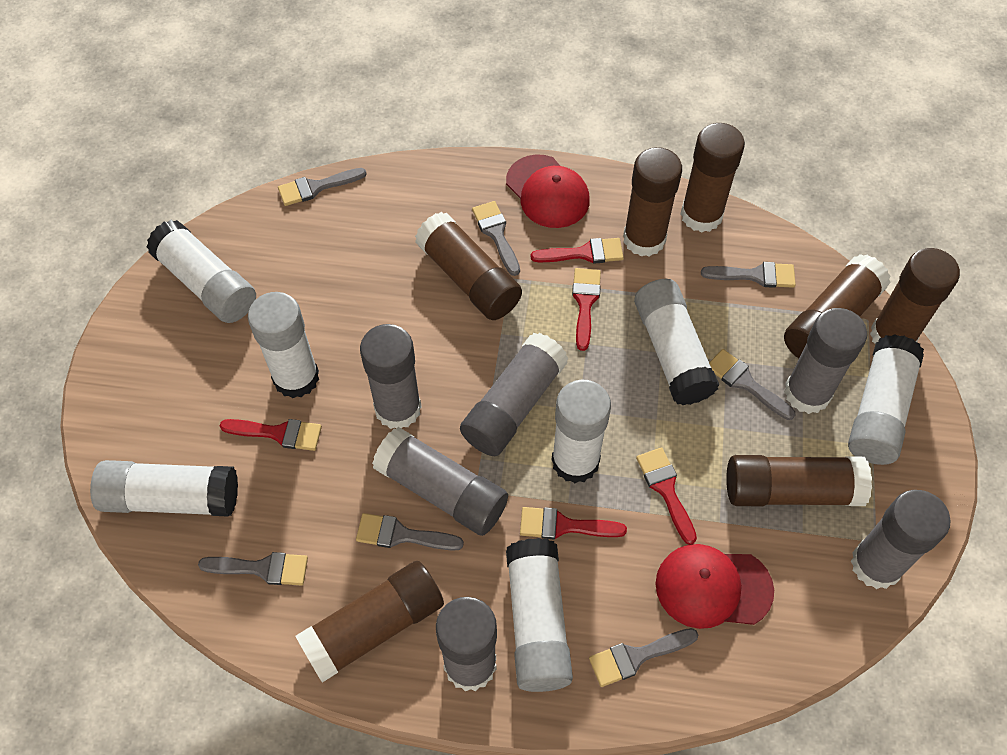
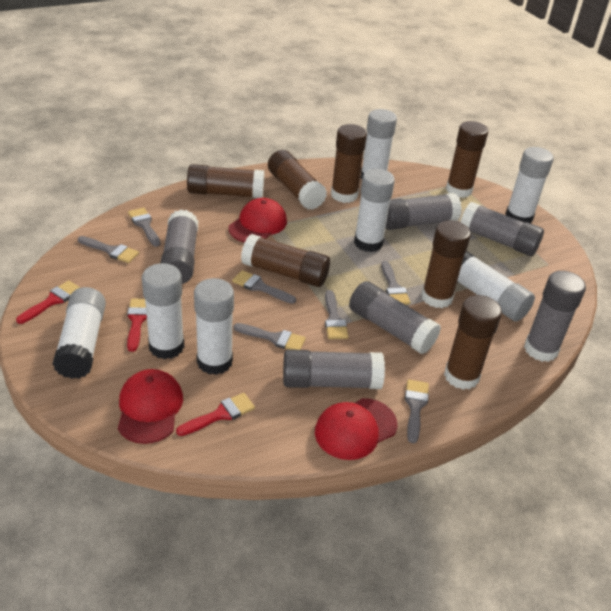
red brush: 5 -> 3
red cap: 2 -> 3

